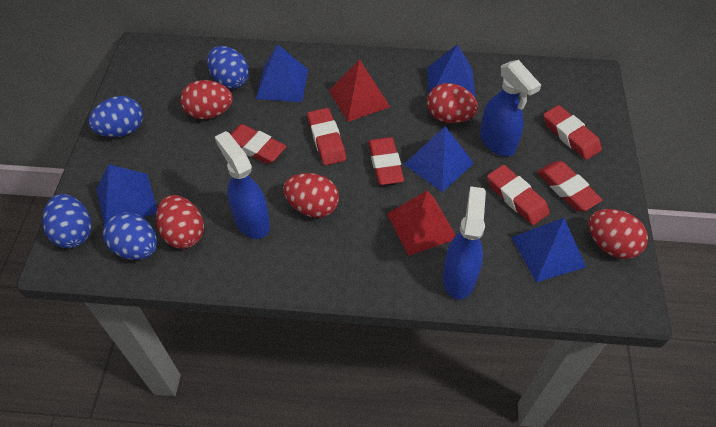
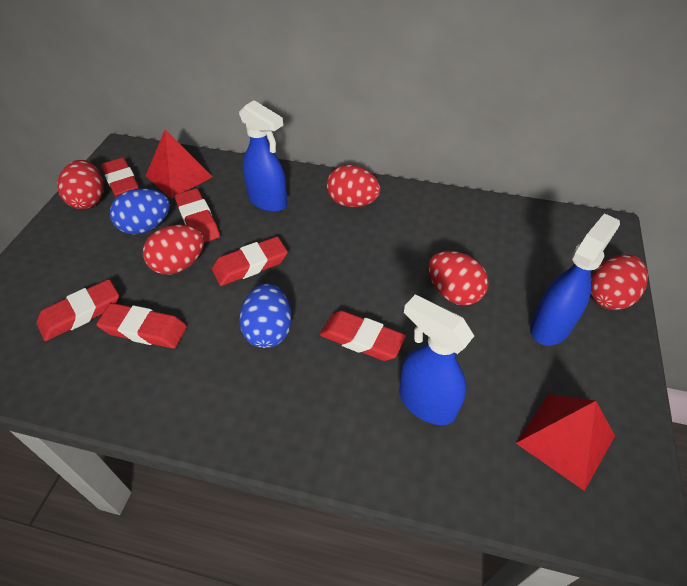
blue egg: 4 -> 2
blue pyramid: 5 -> 0

